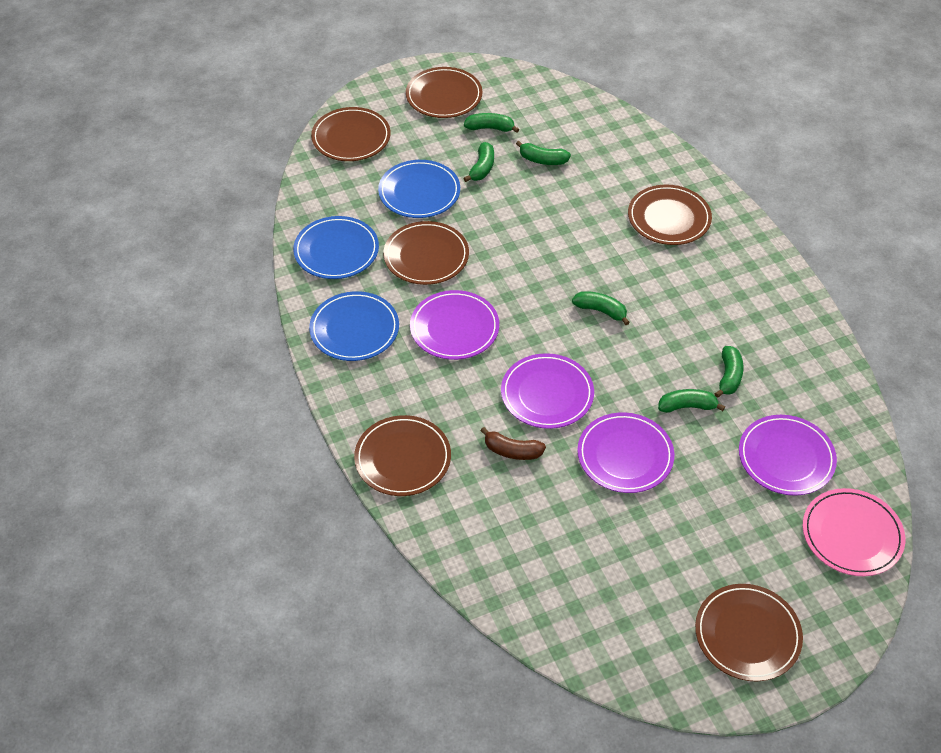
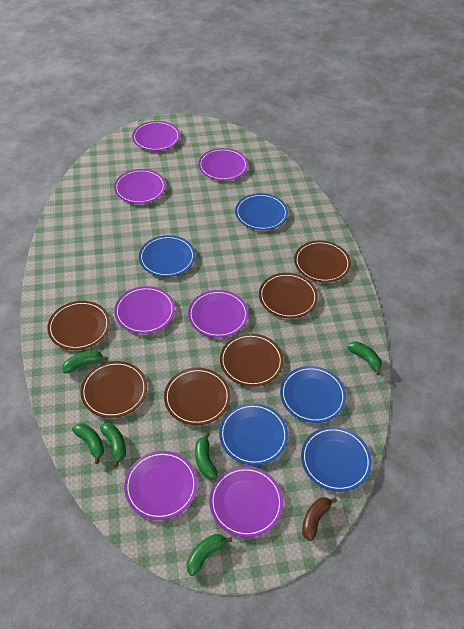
blue plate: 3 -> 5
pink plate: 1 -> 0
purple plate: 4 -> 7

